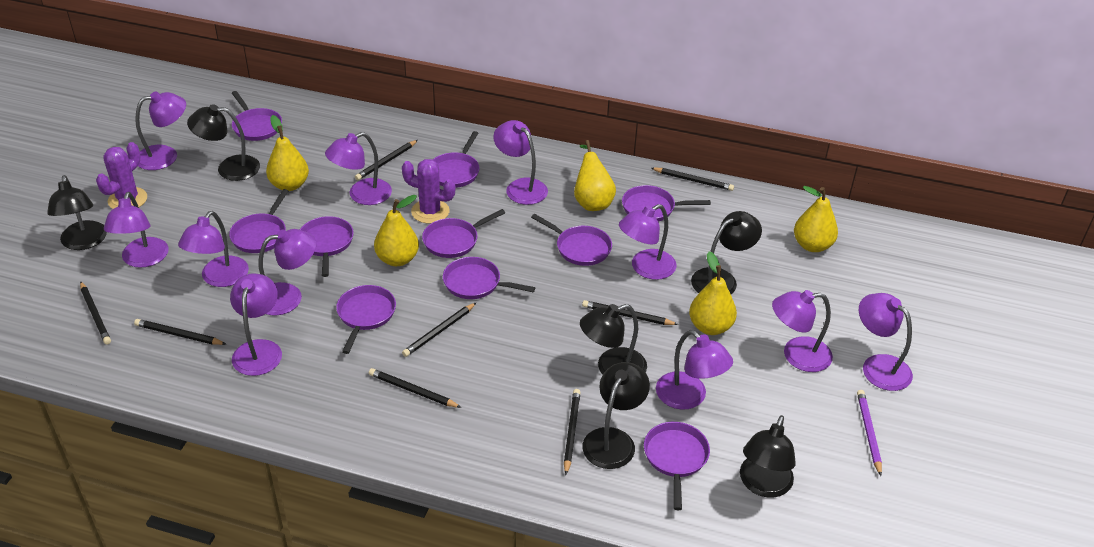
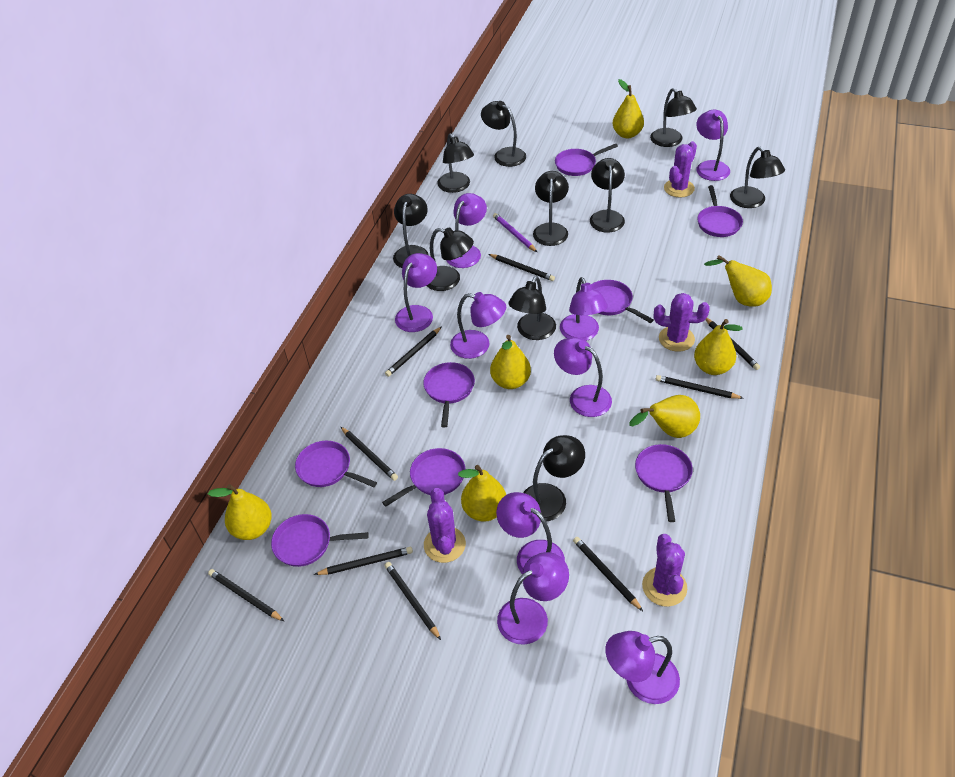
black lamp: 6 -> 10
black pencil: 8 -> 9
purple cactus: 2 -> 4
purple lamp: 11 -> 9
purple pan: 10 -> 8
yellow pear: 5 -> 7

